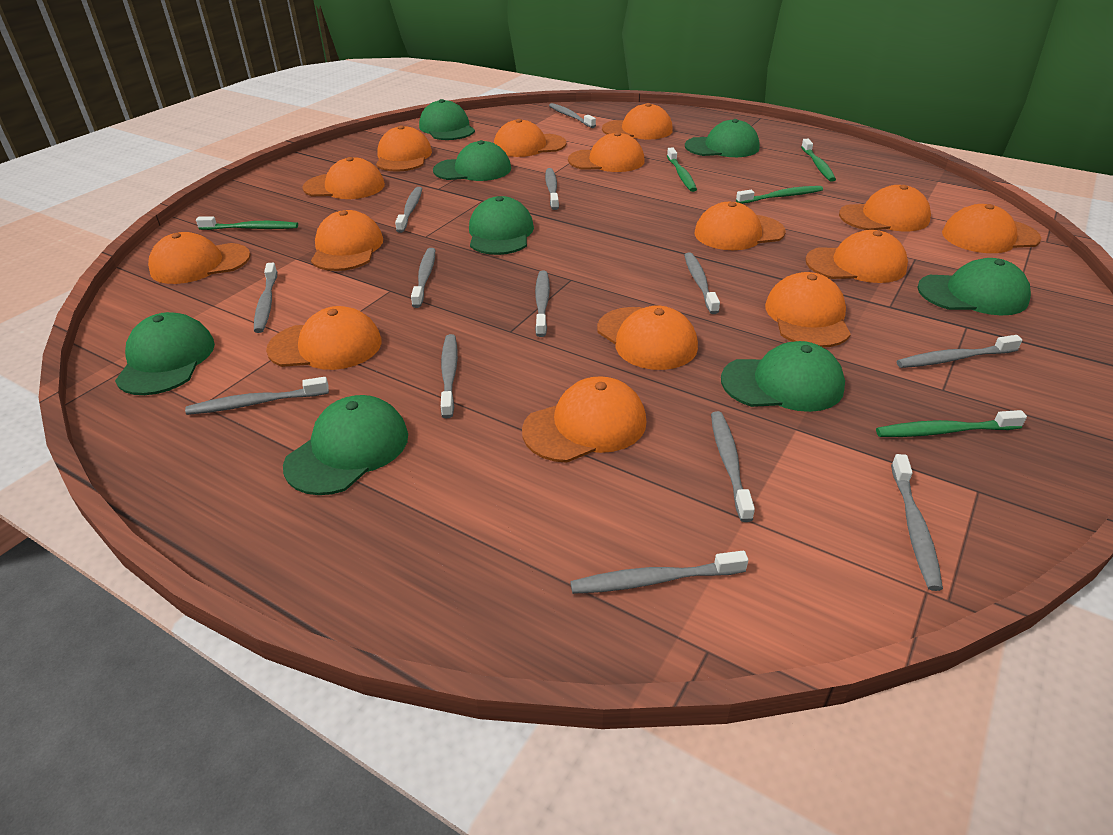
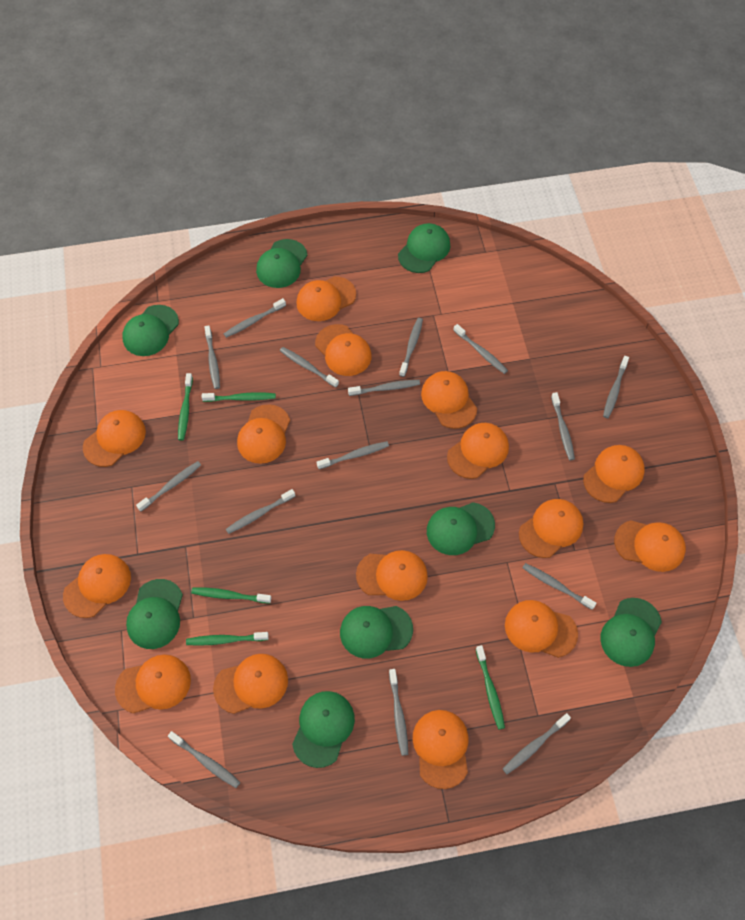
grey toothbrush: 13 -> 15

